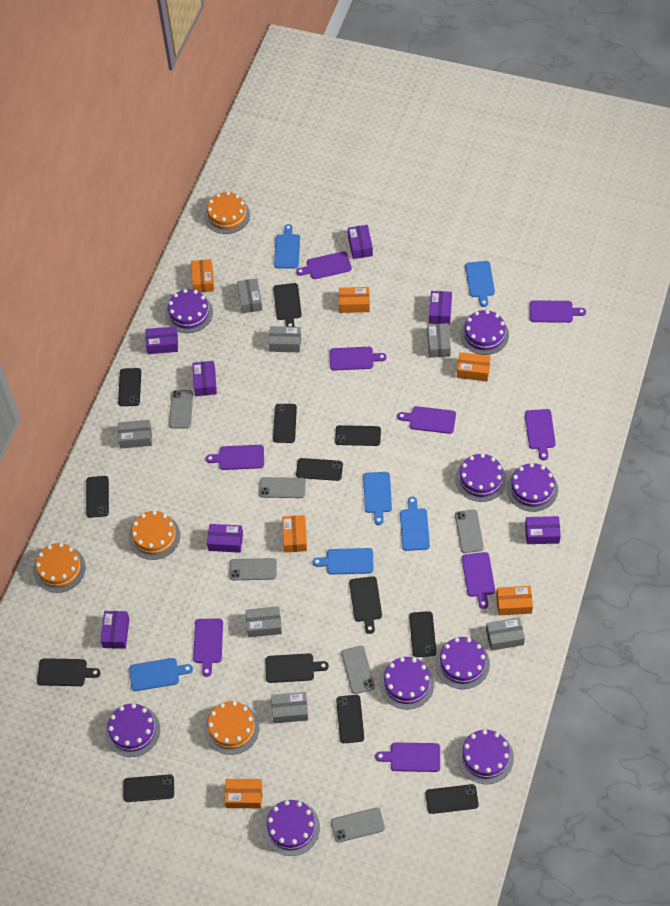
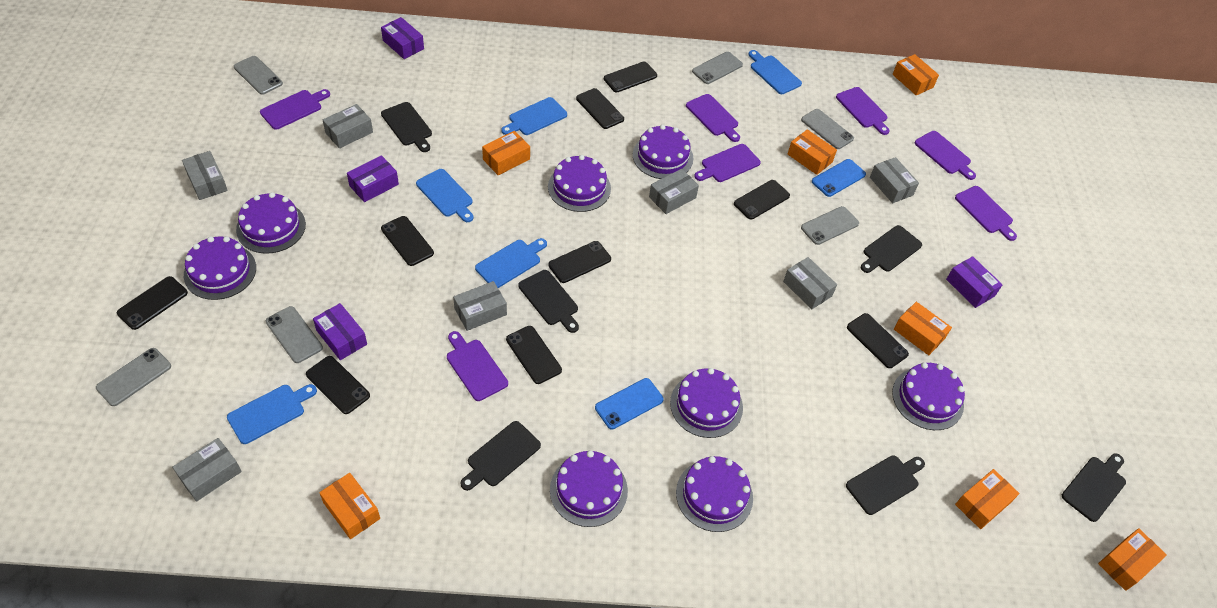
black cutting board: 4 -> 6
blue cutting board: 6 -> 5
blue phone: 0 -> 2
orange box: 6 -> 7
orange cake: 4 -> 0
purple box: 7 -> 4
purple cake: 9 -> 8
purple cutting board: 9 -> 7

